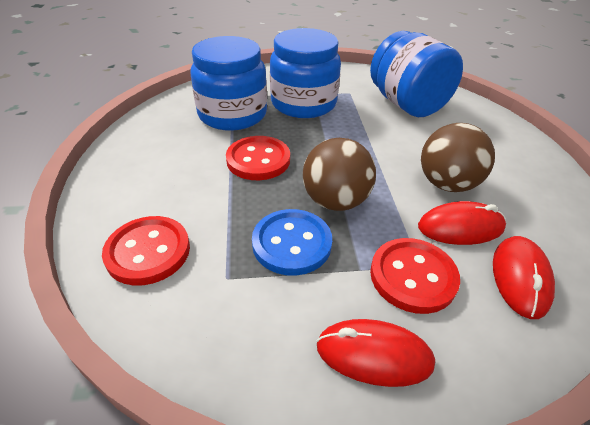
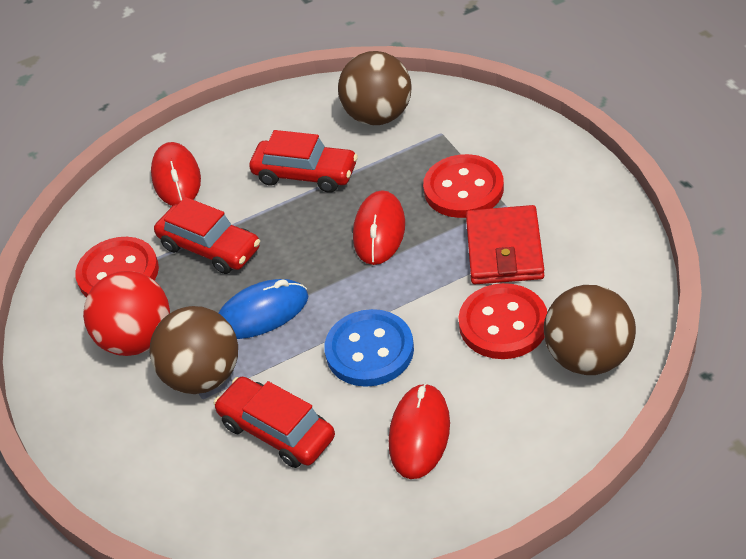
blue jar: 3 -> 0
blue mouse: 0 -> 1
brown ball: 2 -> 3
red ball: 0 -> 1
red car: 0 -> 3
red wallet: 0 -> 1

